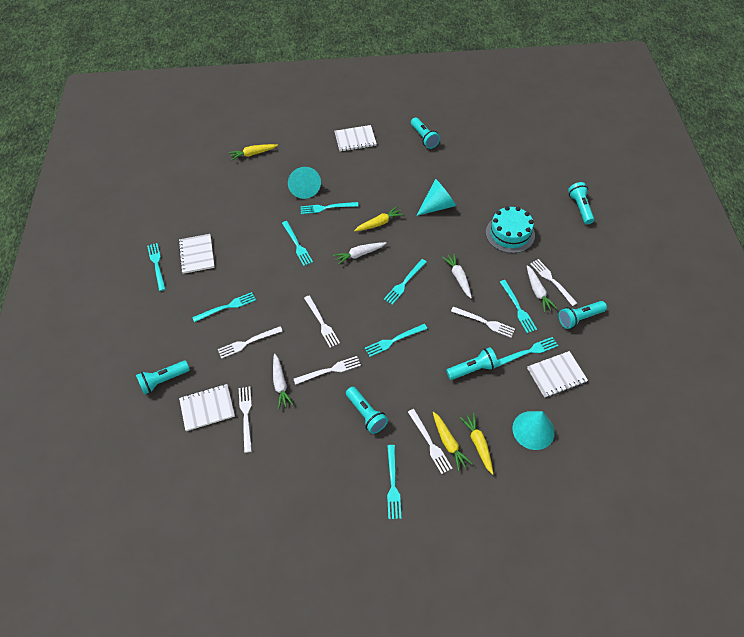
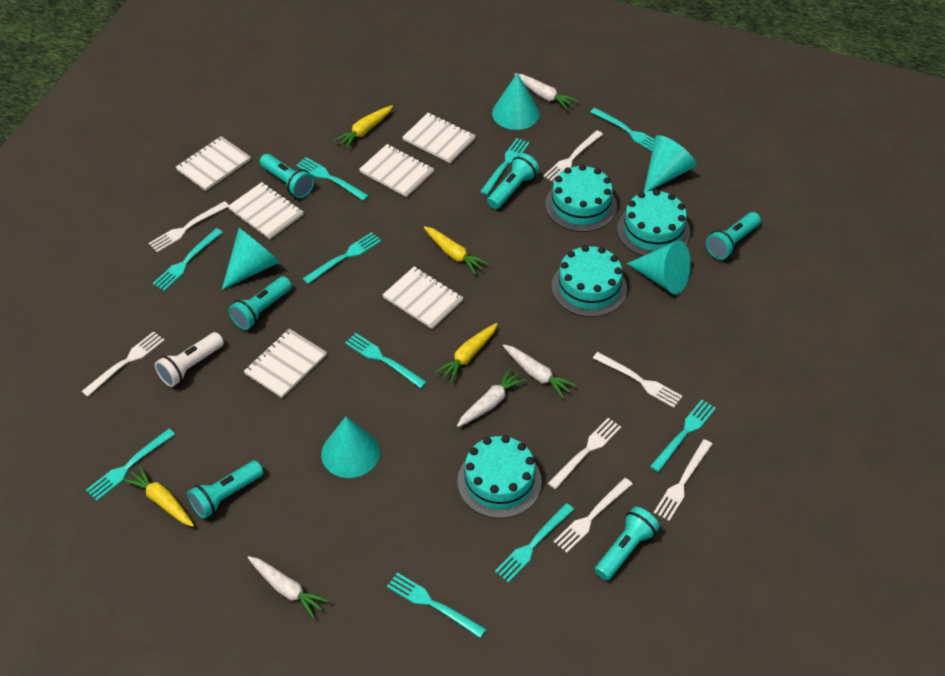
turquoise cake: 1 -> 4
turquoise cone: 3 -> 5
turquoise fork: 9 -> 10
white flashlight: 0 -> 1
white notebook: 4 -> 6

